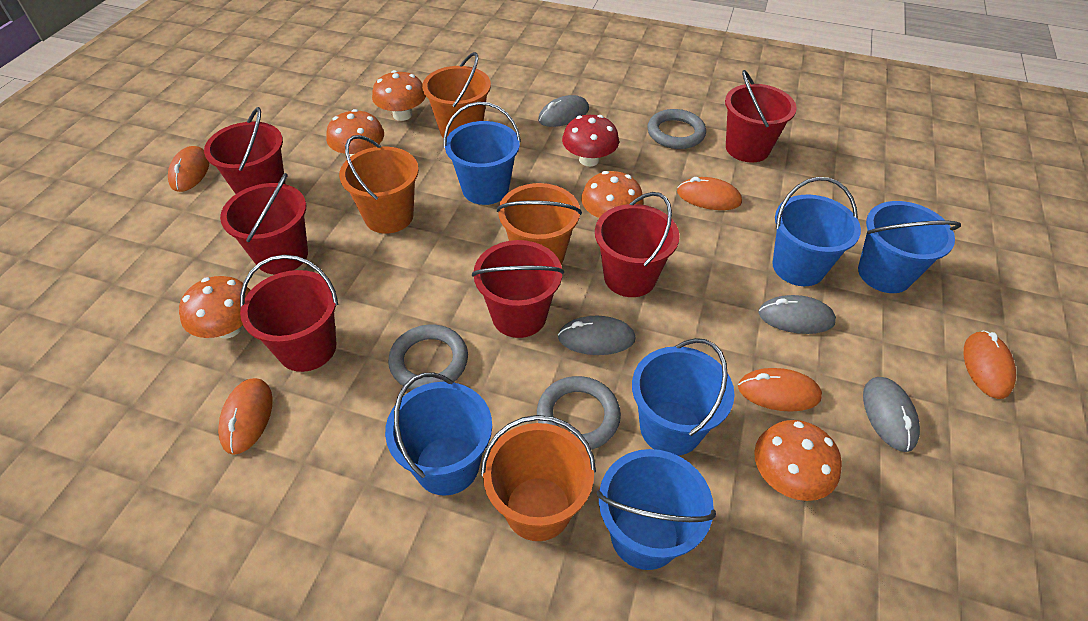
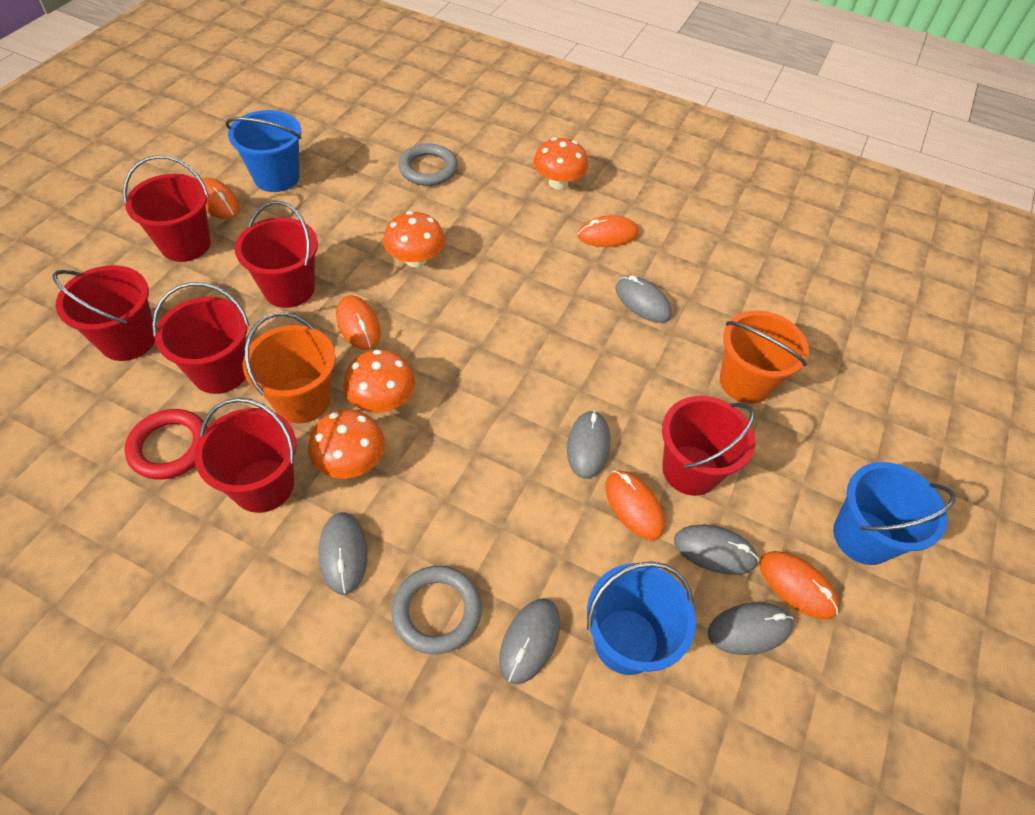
blue bucket: 6 -> 3
grey mouse: 4 -> 6
grey ring: 3 -> 2
orange bucket: 4 -> 2
orange mushroom: 5 -> 4
red mushroom: 1 -> 0
red ring: 0 -> 1

